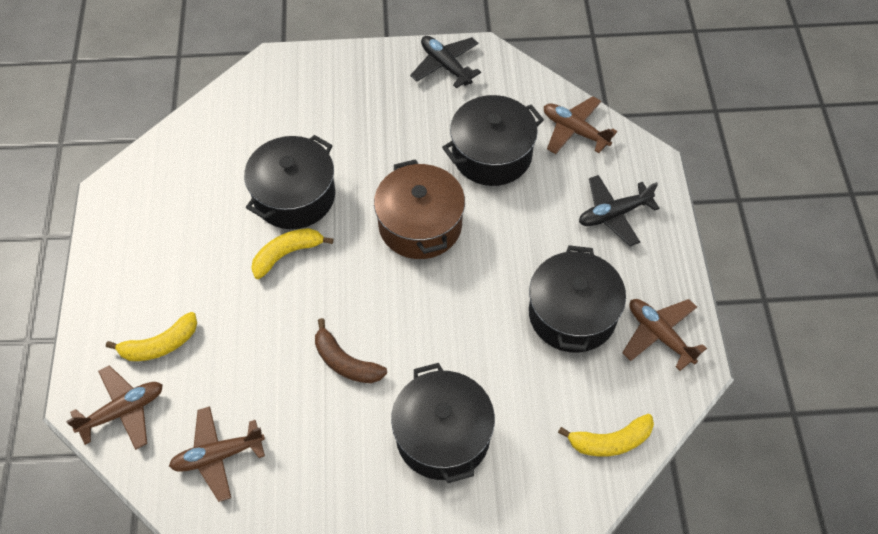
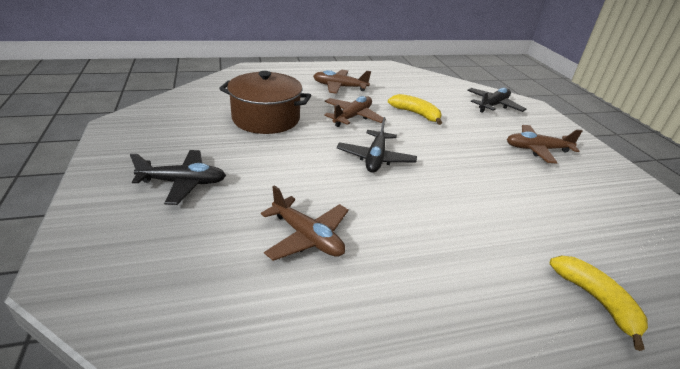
black plane: 2 -> 3
black pot: 4 -> 0
brown banana: 1 -> 0
yellow banana: 3 -> 2

